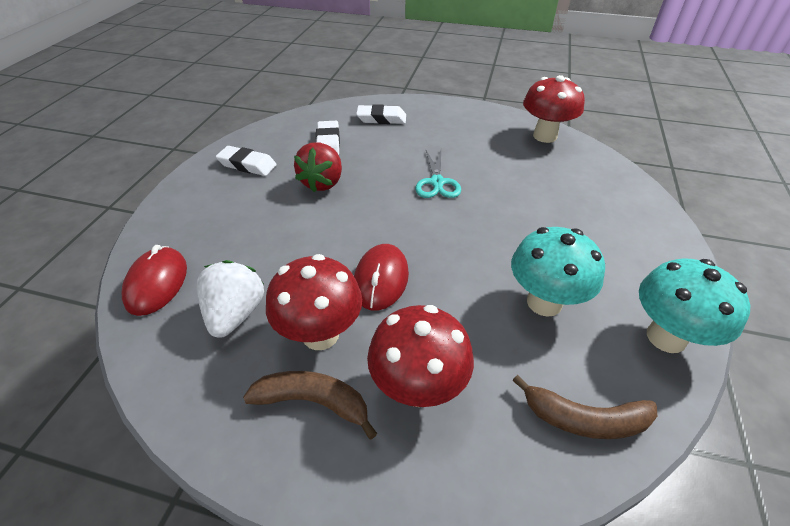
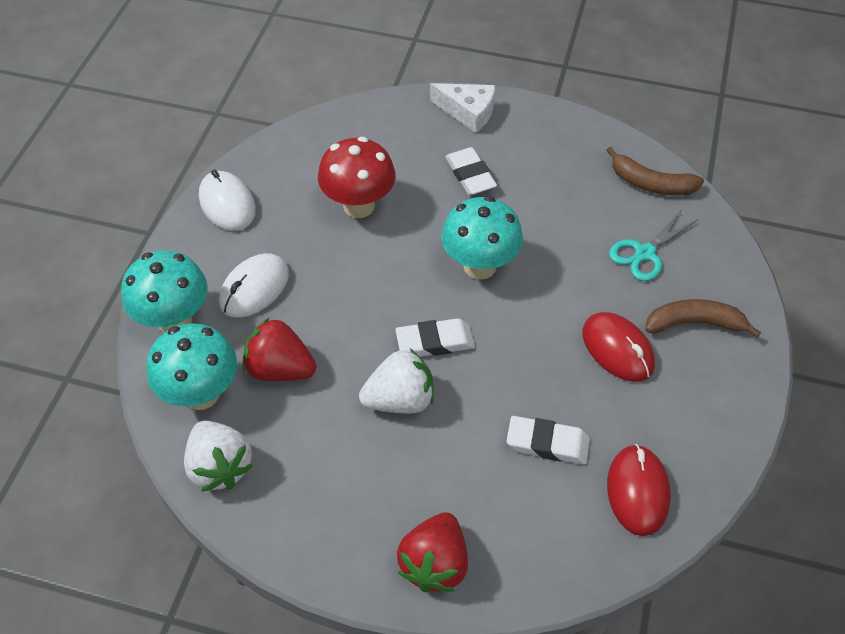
red mushroom: 3 -> 1
red strawberry: 1 -> 2
turquoise mushroom: 2 -> 3
white cheese: 0 -> 1
white mouse: 0 -> 2
white strawberry: 1 -> 2

